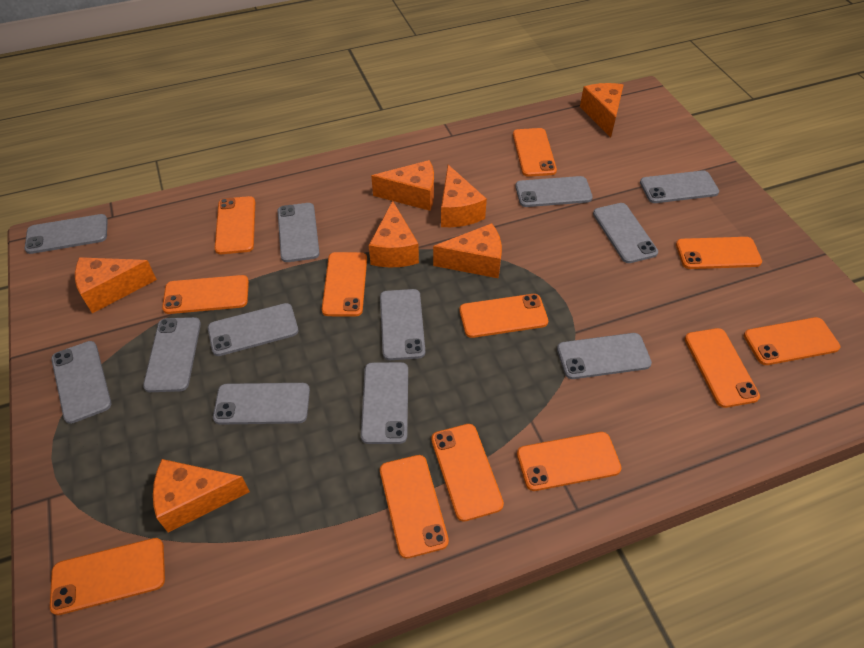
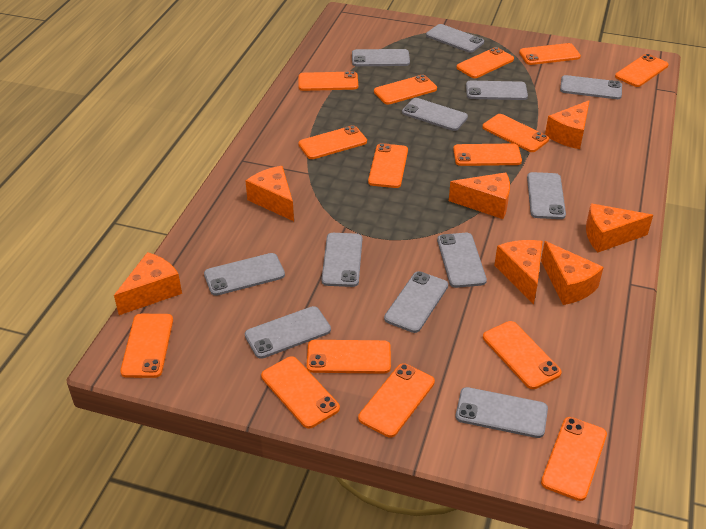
orange phone: 12 -> 15

